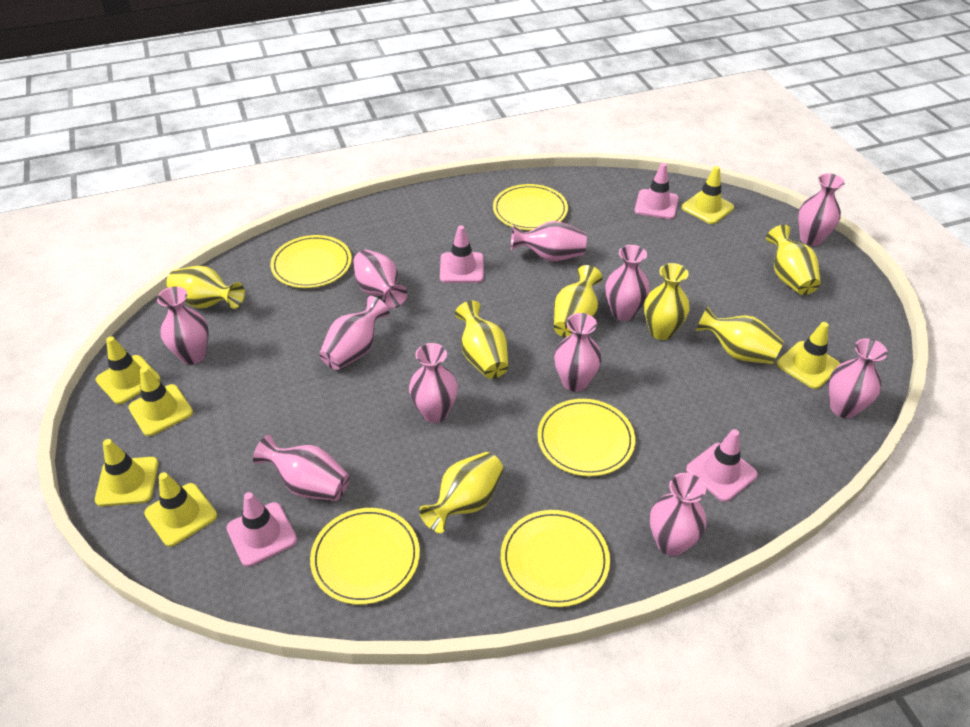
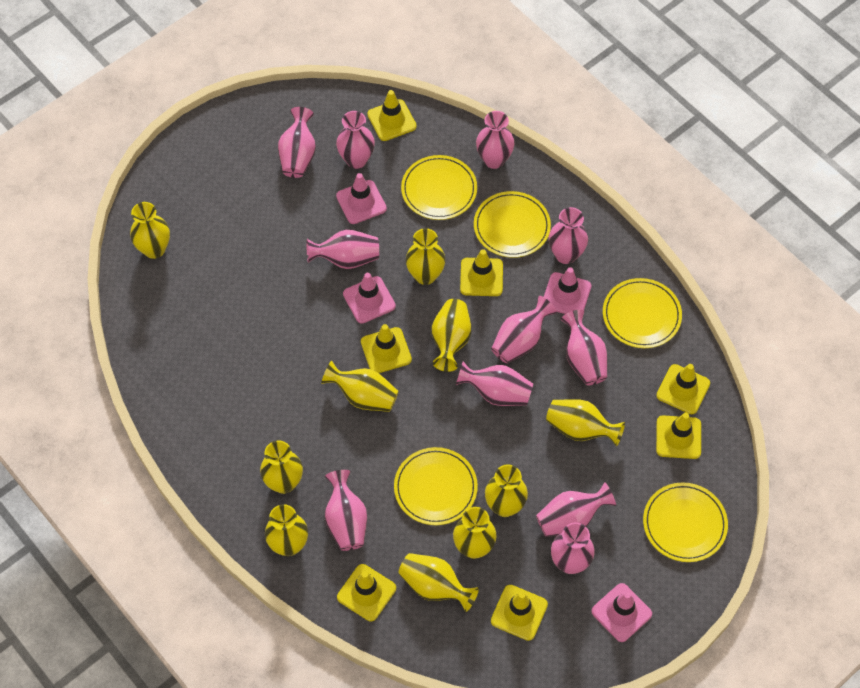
yellow traffic cone: 6 -> 7
yellow vase: 7 -> 10

